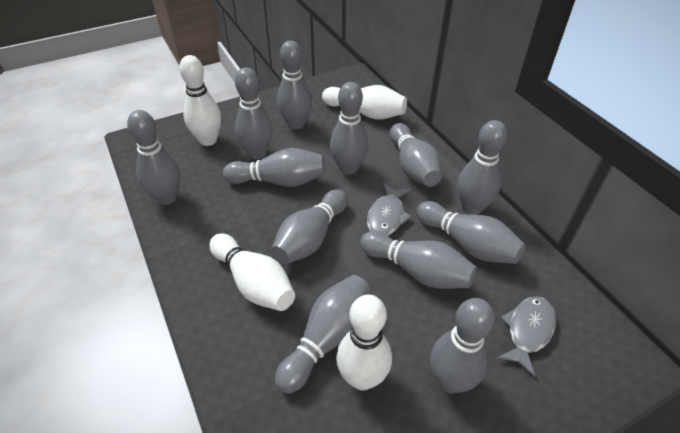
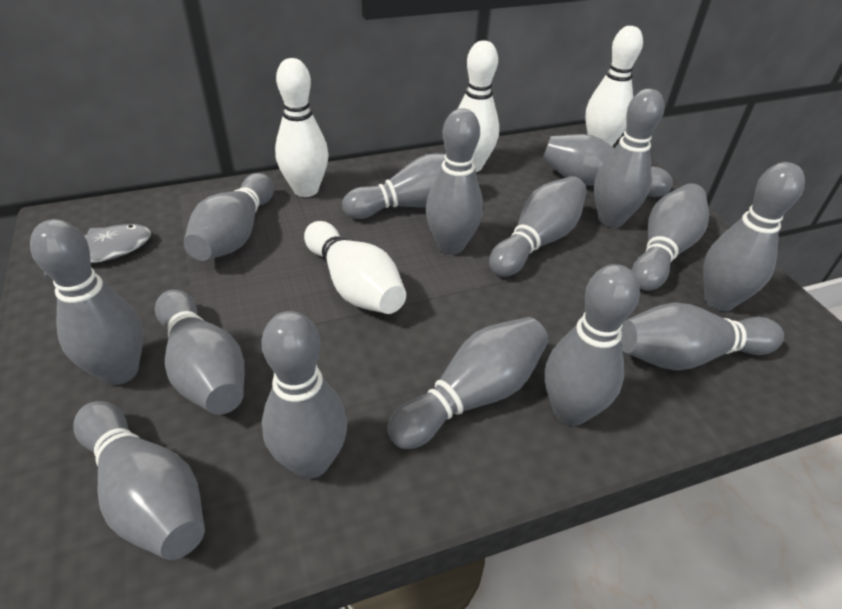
grey bowling pin: 12 -> 15
grey fish: 2 -> 1

